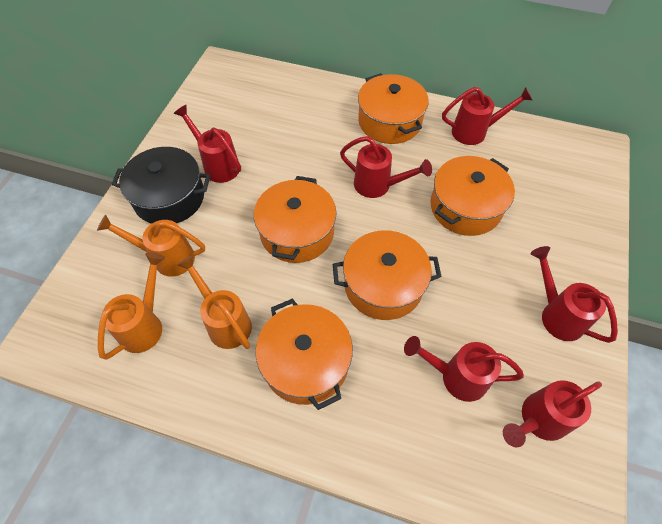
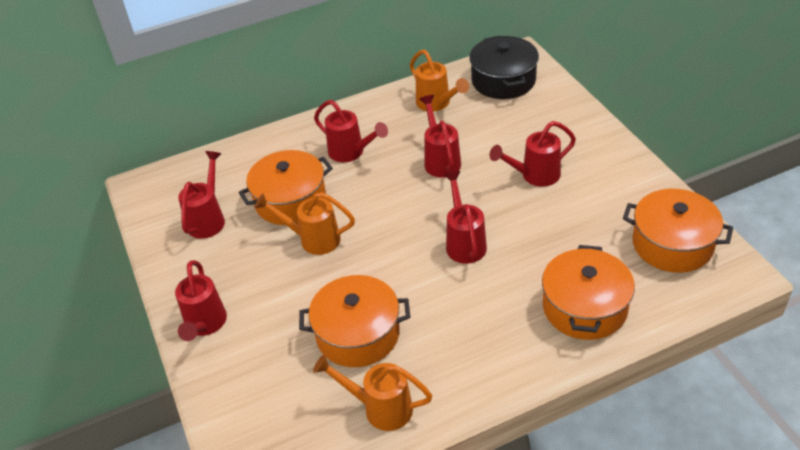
orange pot: 5 -> 4

